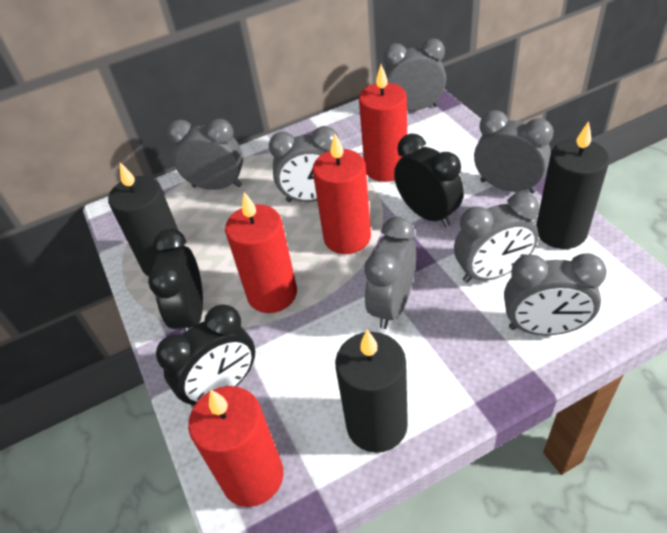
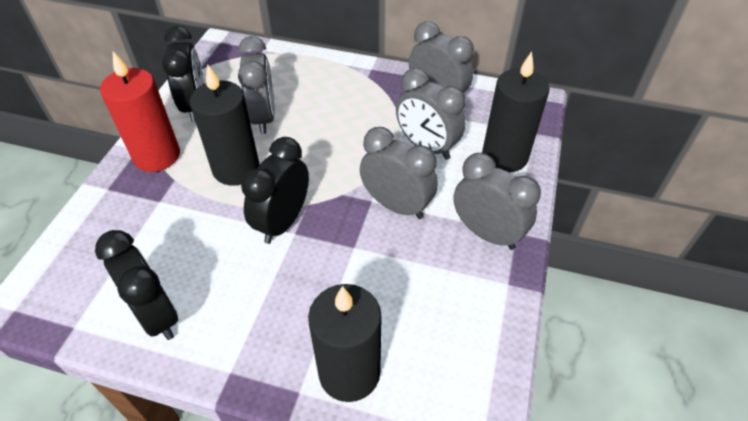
grey clock: 7 -> 5
red candle: 4 -> 1

